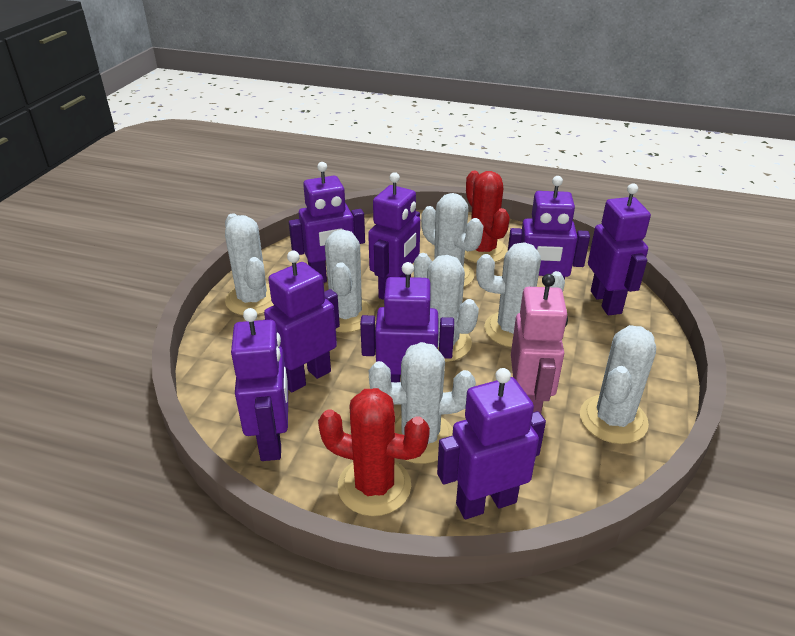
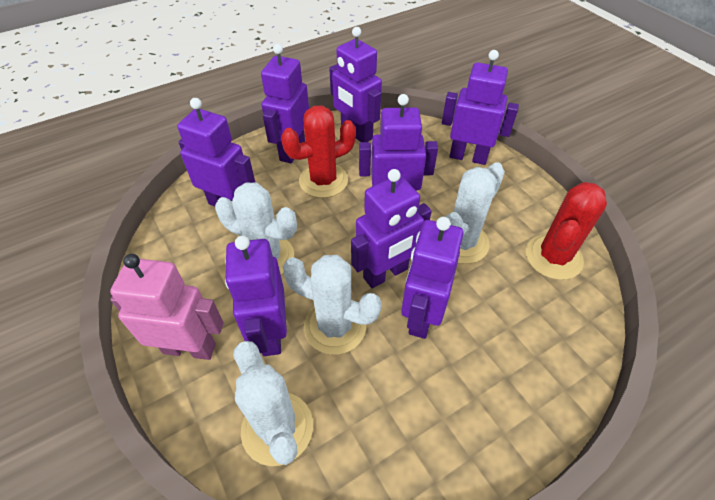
white cactus: 7 -> 4

